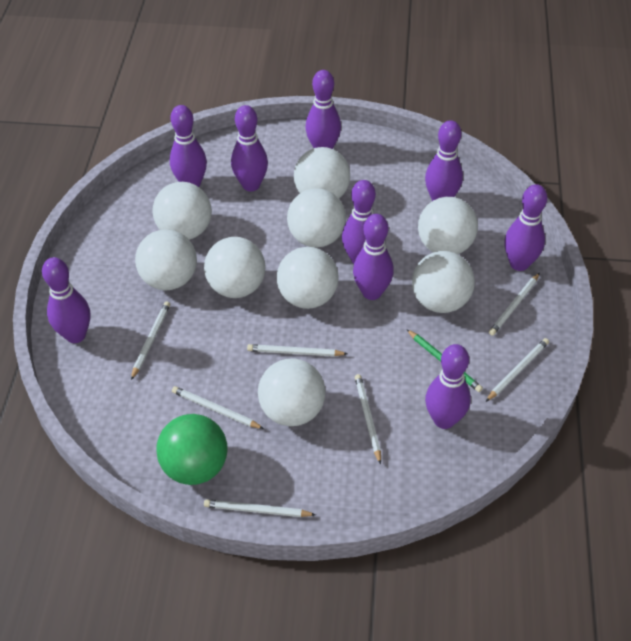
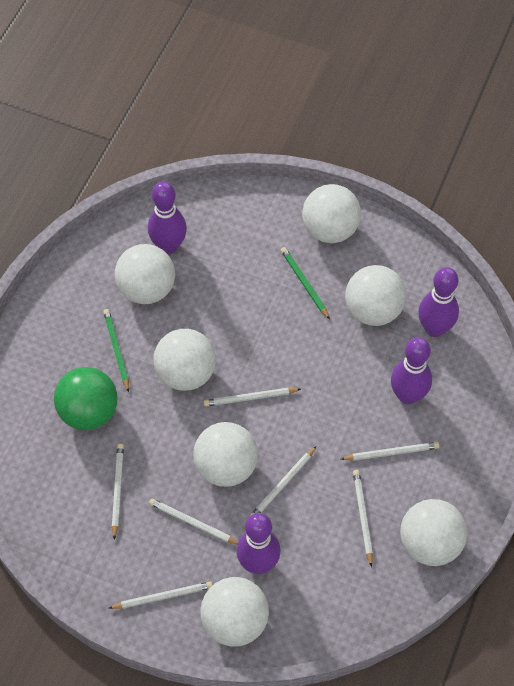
green pencil: 1 -> 2
purple bowling pin: 9 -> 4
white ball: 9 -> 7

